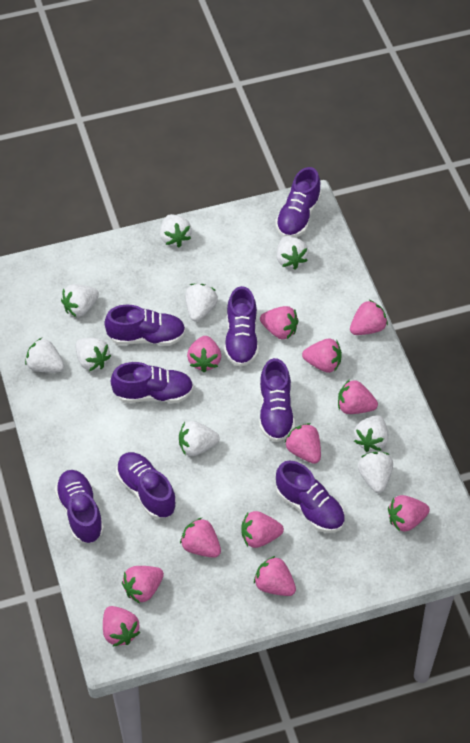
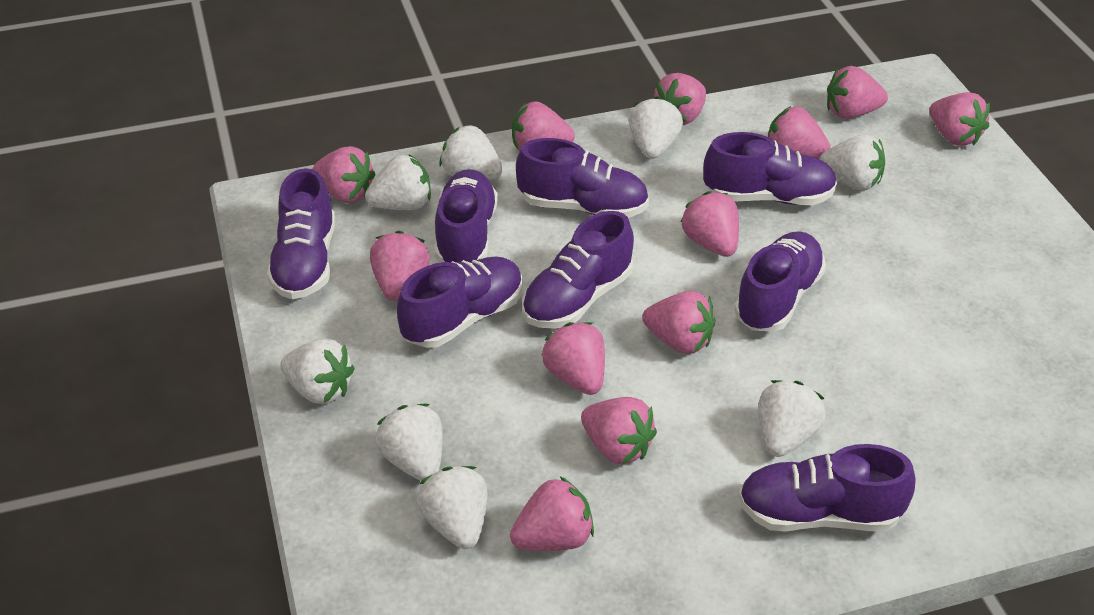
white strawberry: 9 -> 8

